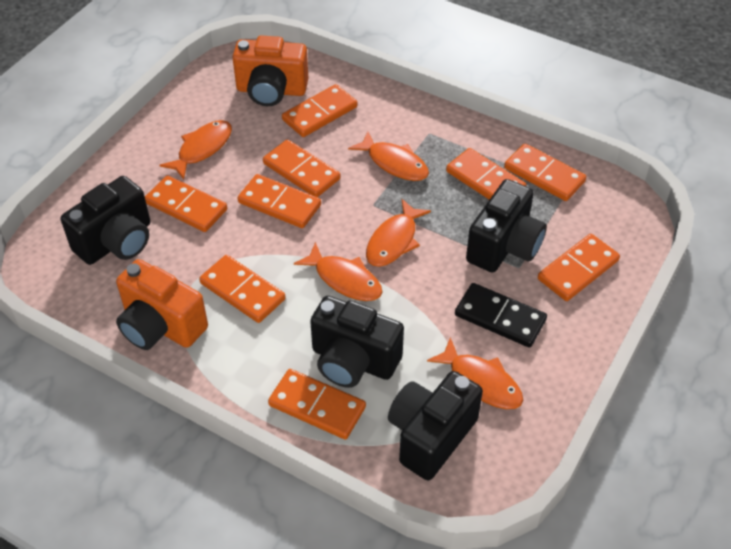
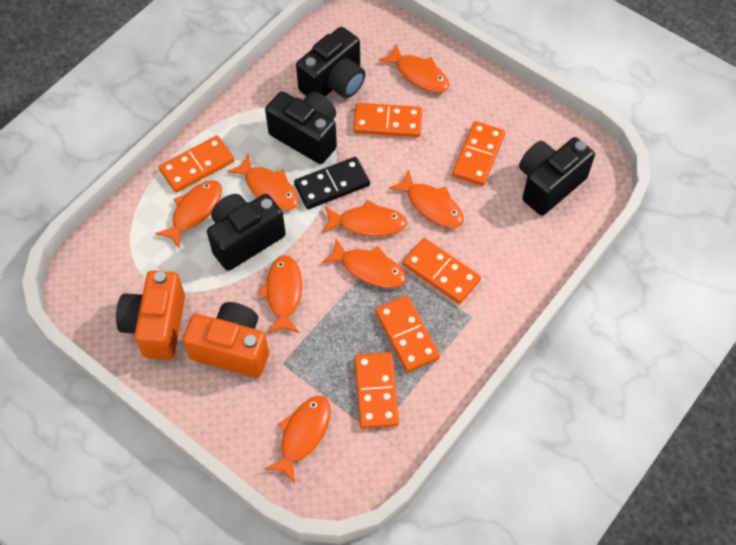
orange domino: 9 -> 6
orange fish: 5 -> 8

